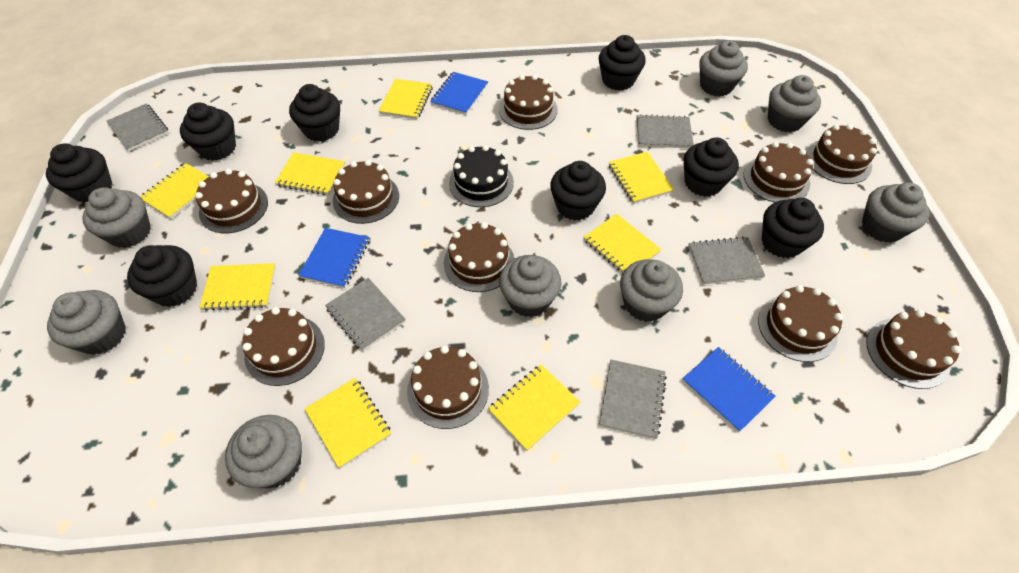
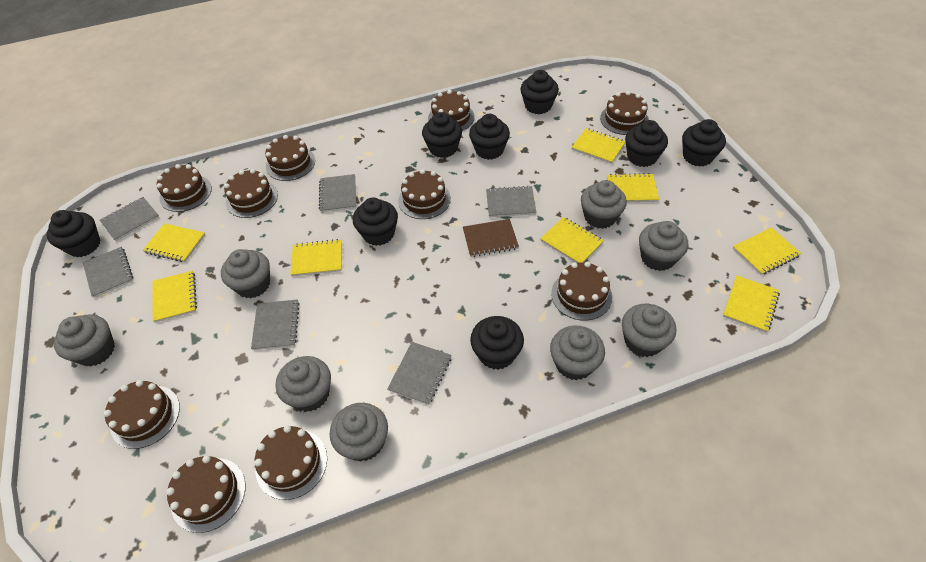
black cake: 1 -> 0
blue notebook: 3 -> 0
brown notebook: 0 -> 1
grey notebook: 5 -> 6

